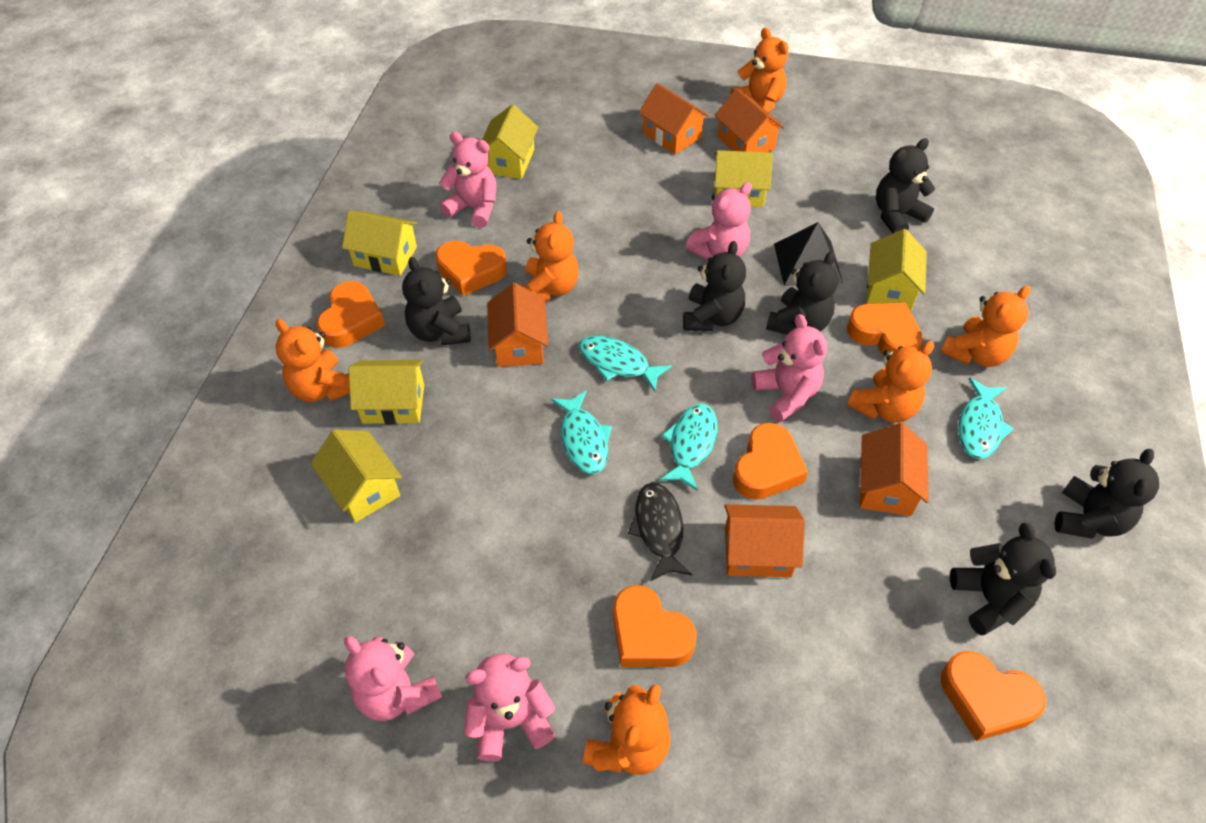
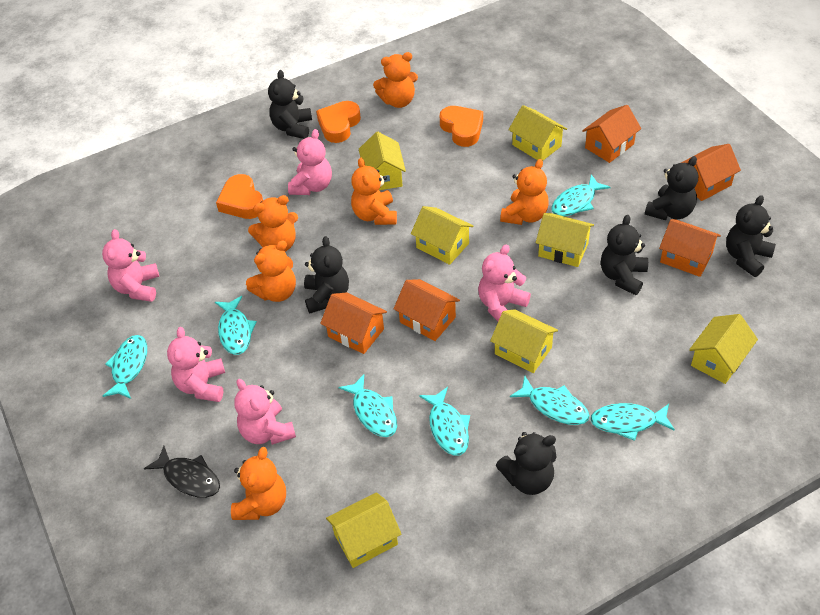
black pyramid: 1 -> 0
orange heart: 6 -> 3
turquoise fish: 4 -> 7
yellow house: 6 -> 7

